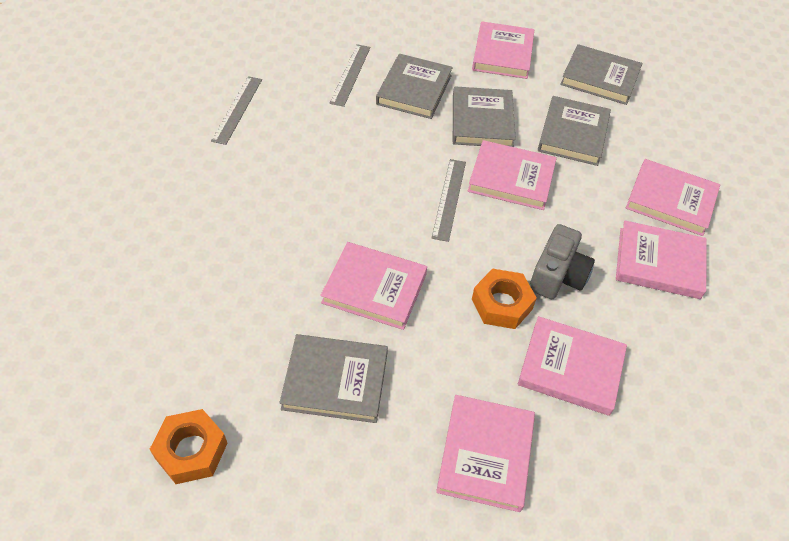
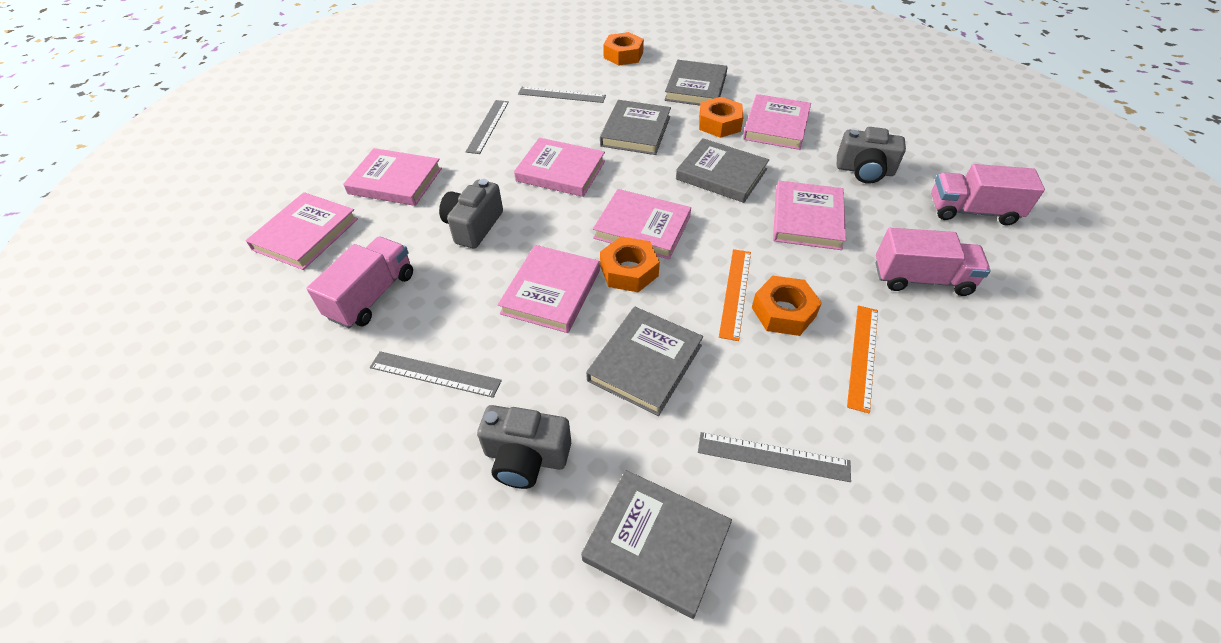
grey camera: 1 -> 3
grey ruler: 3 -> 4
orange nut: 2 -> 4
orange ruler: 0 -> 2
pink truck: 0 -> 3

